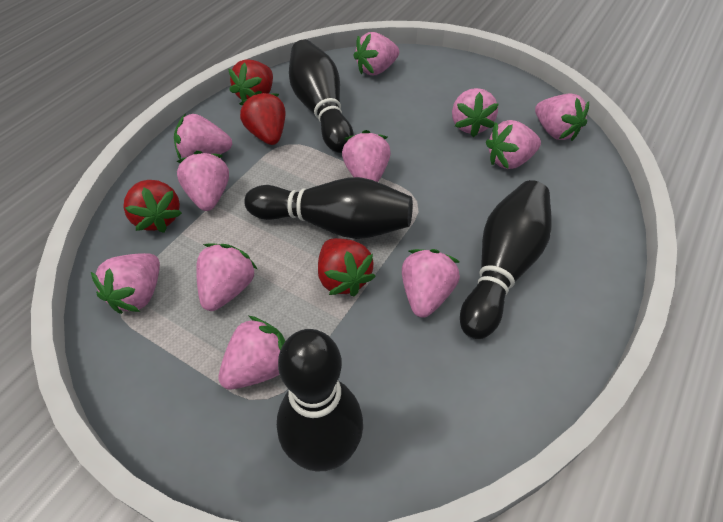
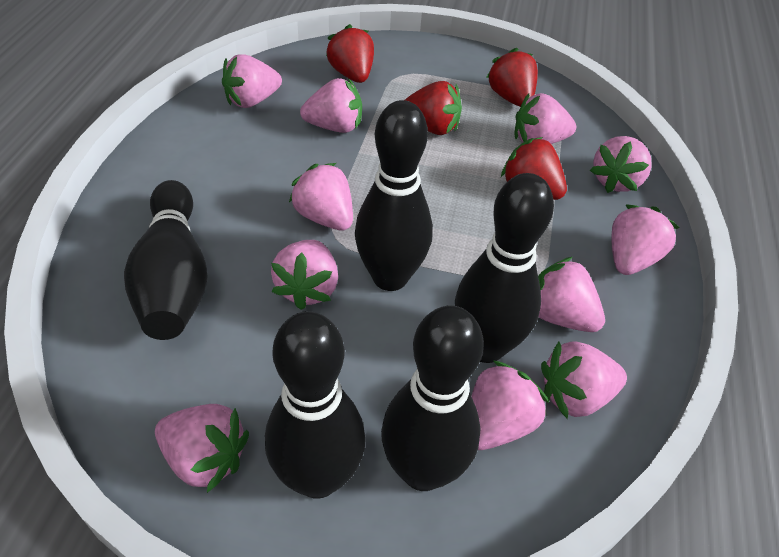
black bowling pin: 4 -> 5

